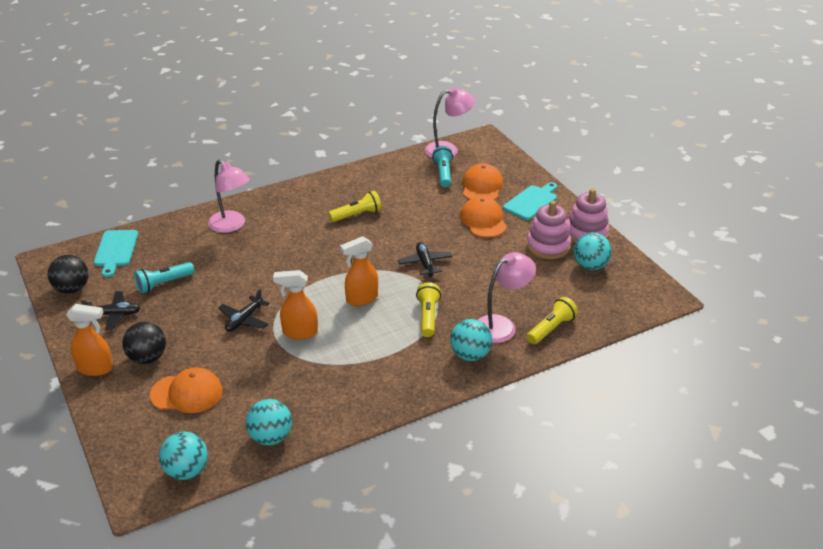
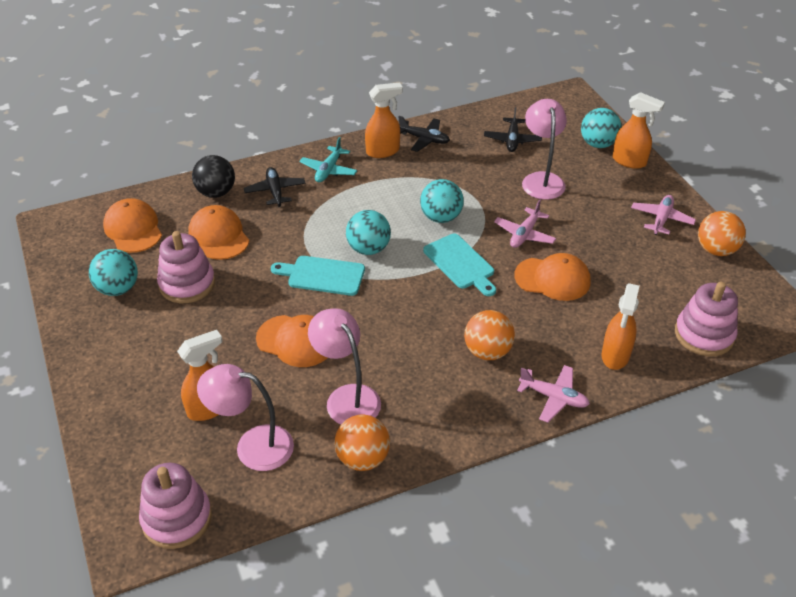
black ball: 2 -> 1
orange ball: 0 -> 3
orange cap: 3 -> 4
orange spray bottle: 3 -> 4
pink plane: 0 -> 3
pink stacking toy: 2 -> 3
turquoise flashlight: 2 -> 0
turquoise plane: 0 -> 1
yellow flashlight: 3 -> 0

